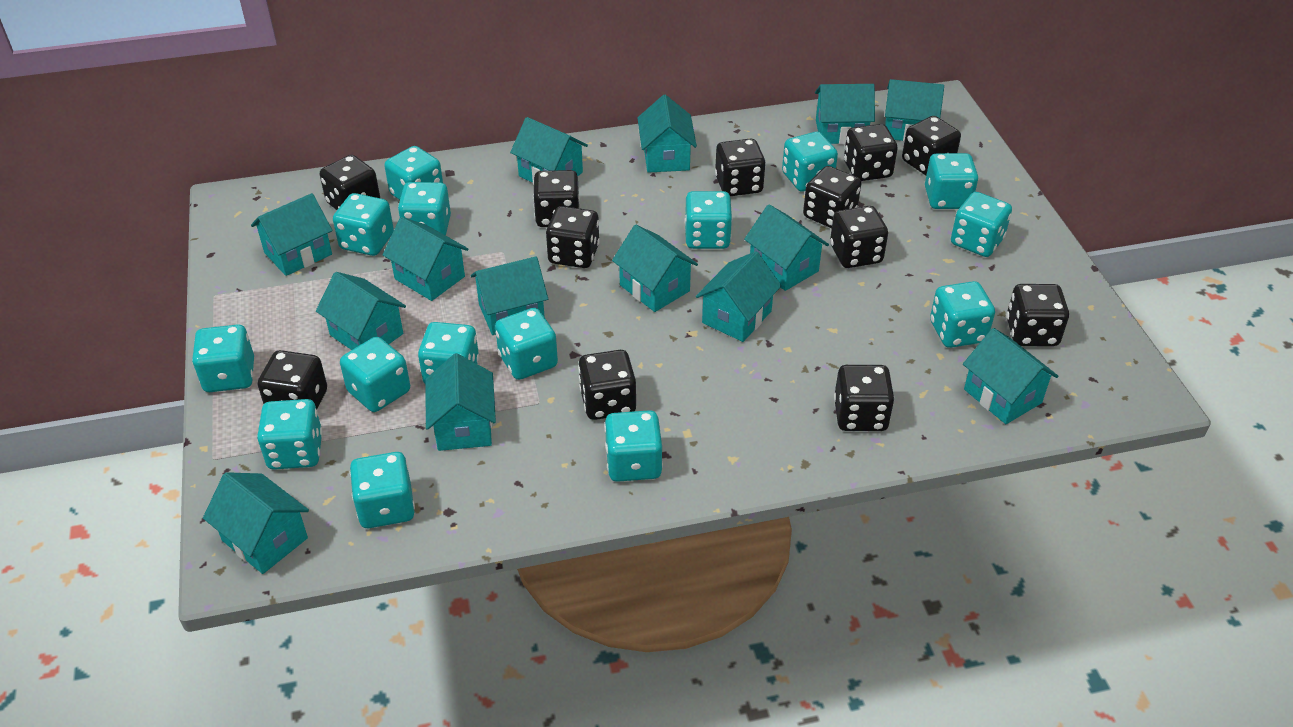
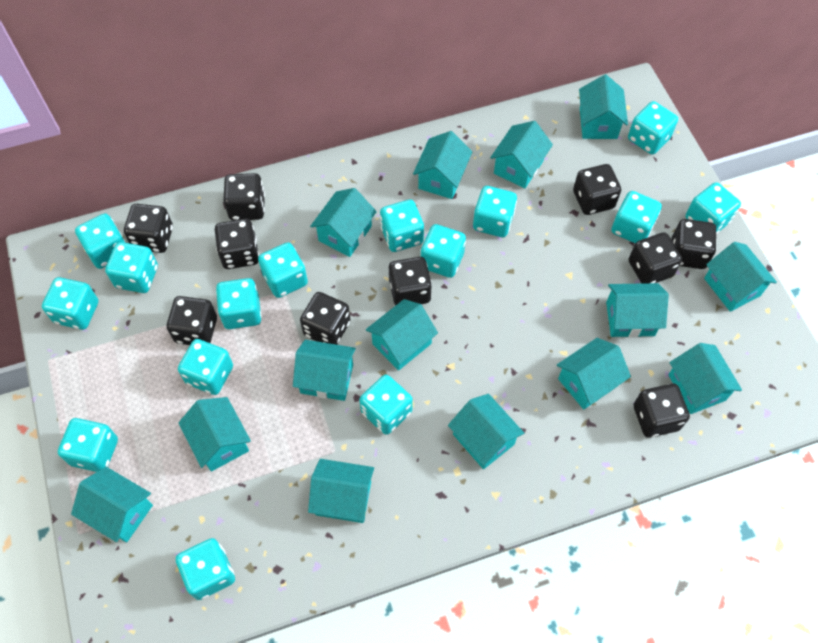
black dice: 12 -> 10

